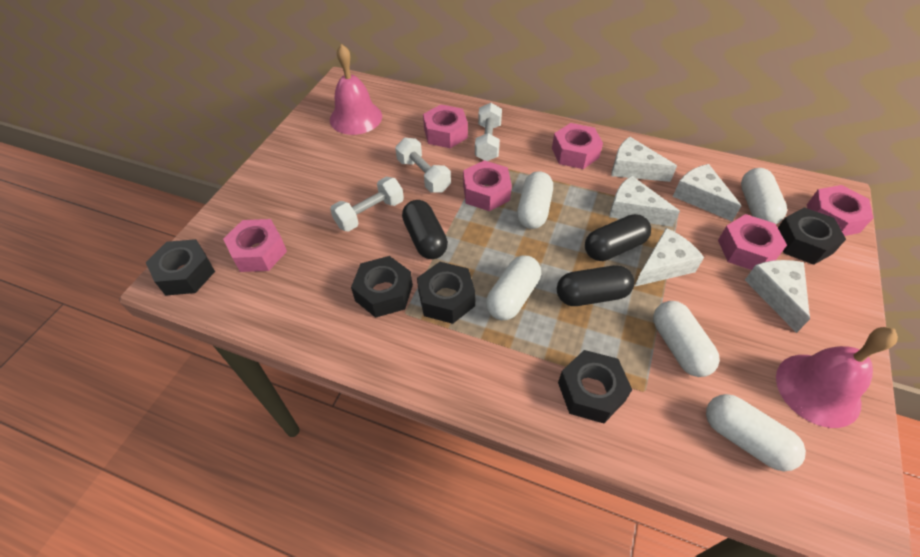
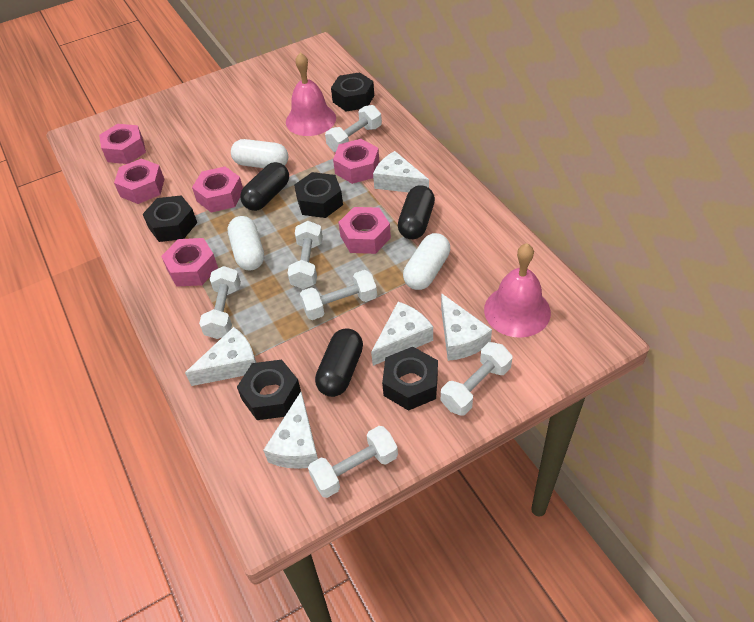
white capsule: 5 -> 3
white dumbbell: 3 -> 6

